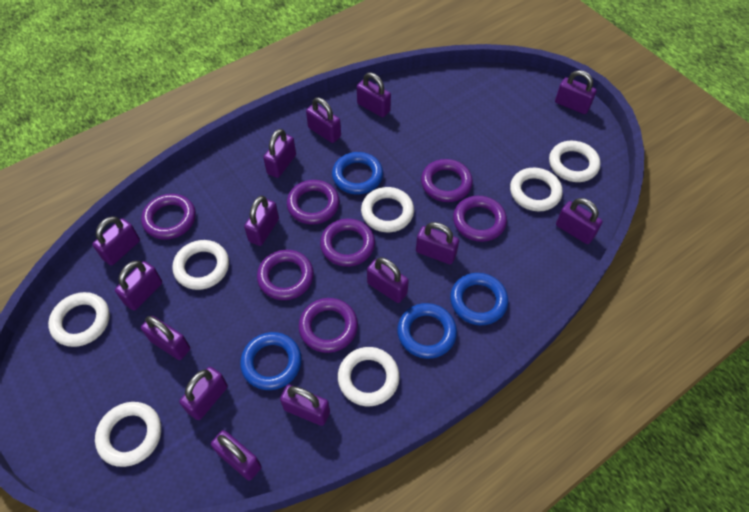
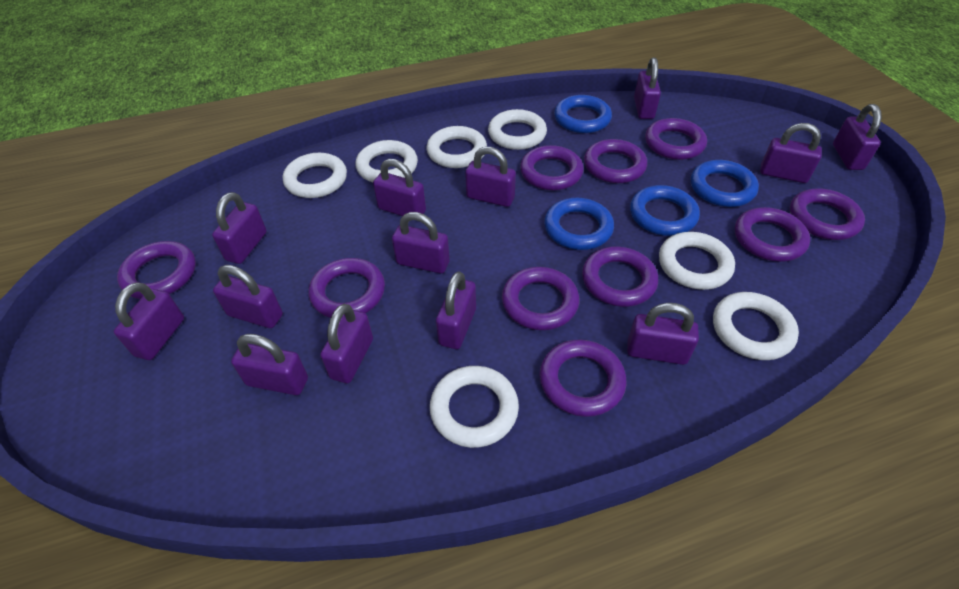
purple padlock: 14 -> 13
purple ring: 7 -> 10

